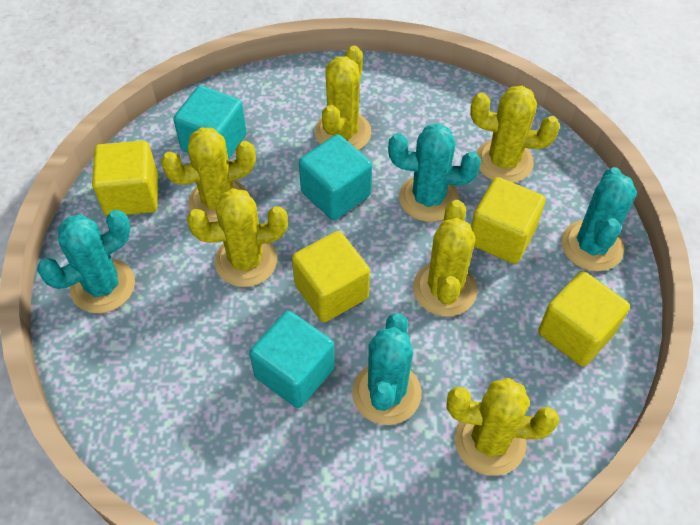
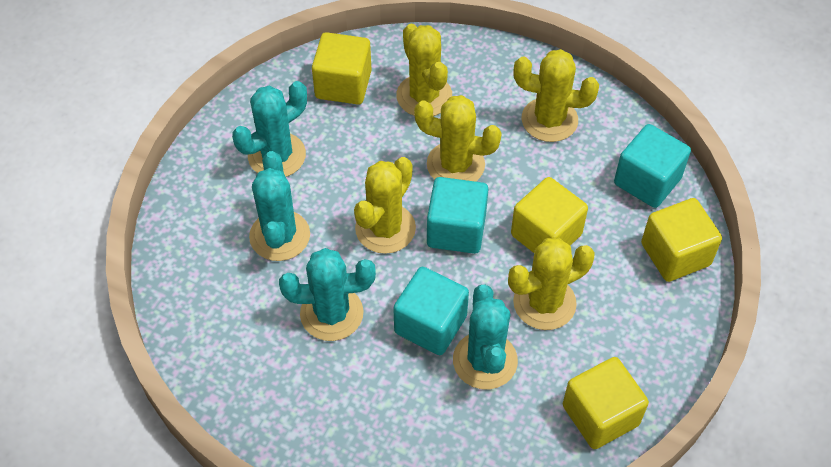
yellow cactus: 6 -> 5

